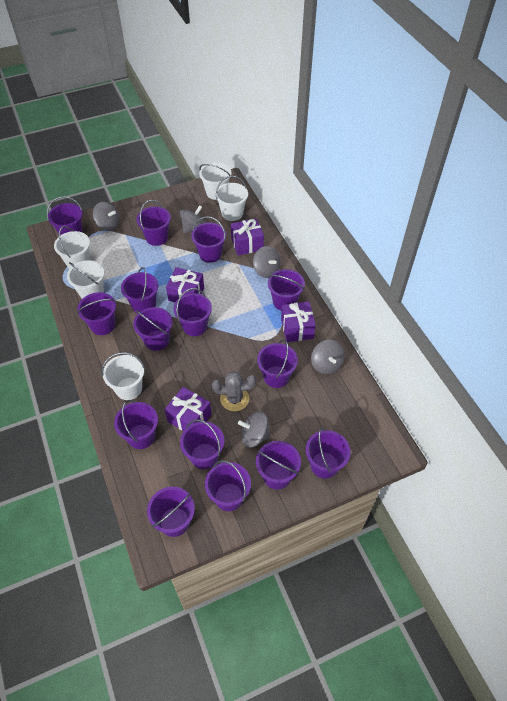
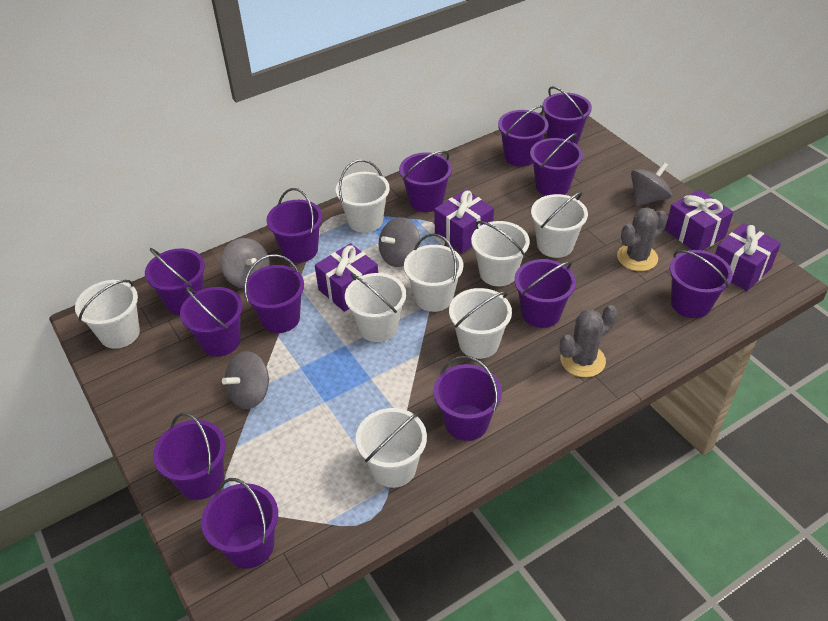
grey cactus: 1 -> 2
grey spinning top: 5 -> 4
purple bucket: 15 -> 13
white bucket: 5 -> 8

